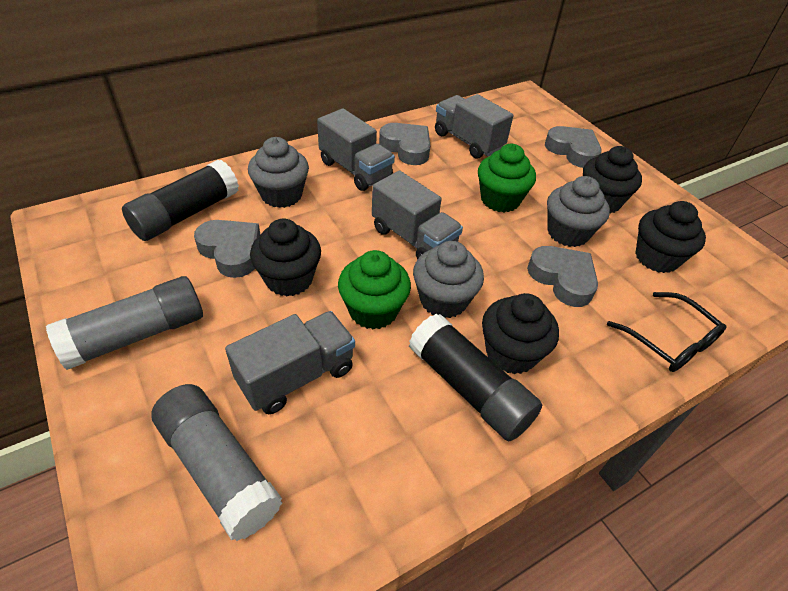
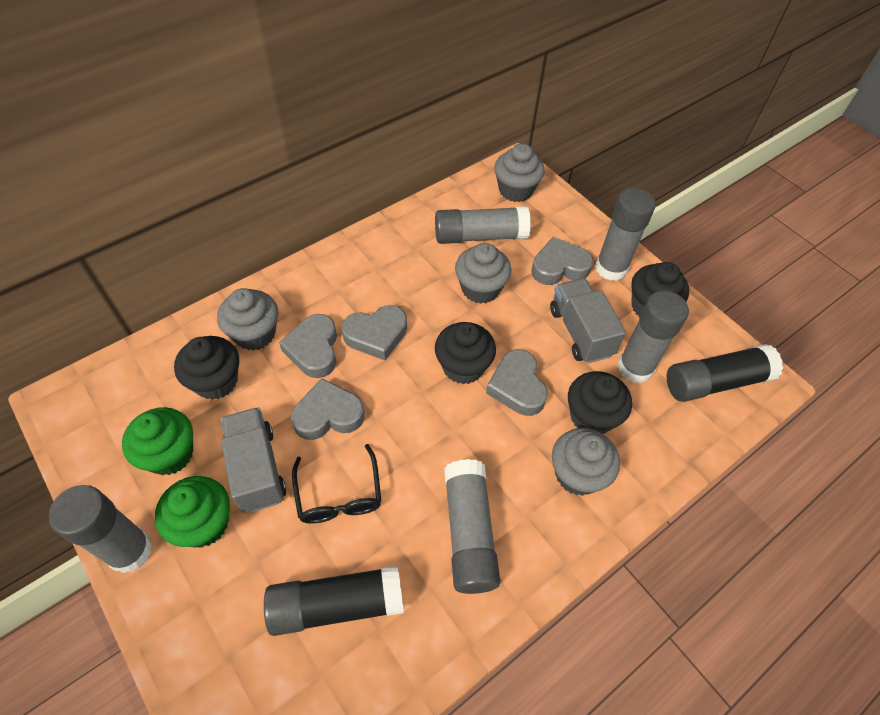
grey cupcake: 3 -> 4
grey glue stick: 2 -> 5
grey heart: 4 -> 5
grey truck: 4 -> 2

